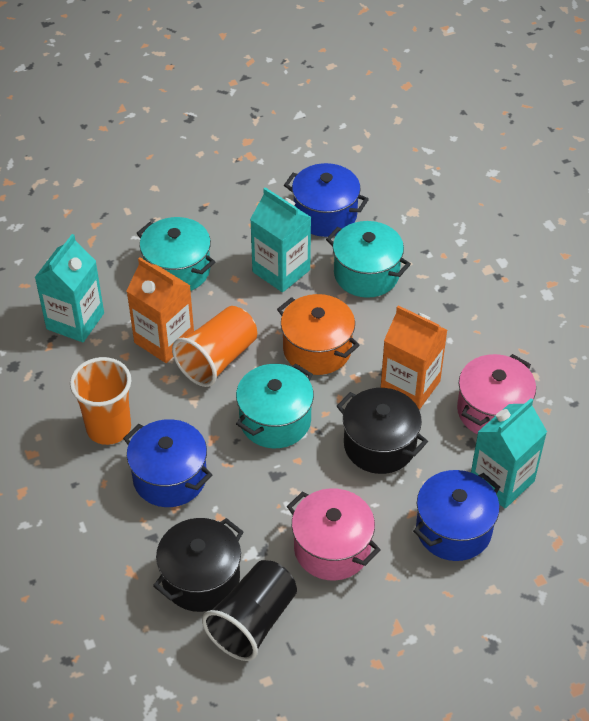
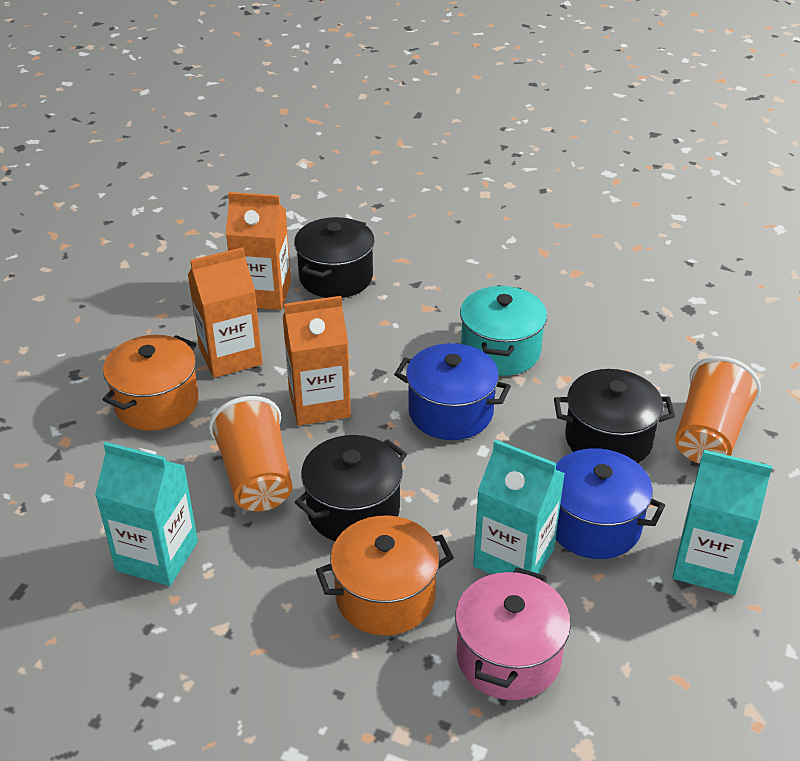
black cup: 1 -> 0
black pot: 2 -> 3
blue pot: 3 -> 2
orange carton: 2 -> 3
orange pot: 1 -> 2
pink pot: 2 -> 1
turquoise pot: 3 -> 1

